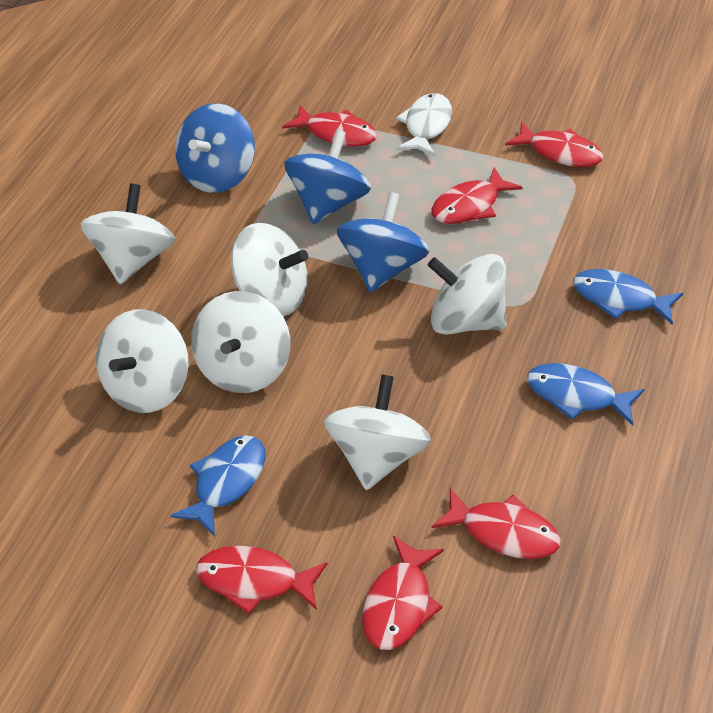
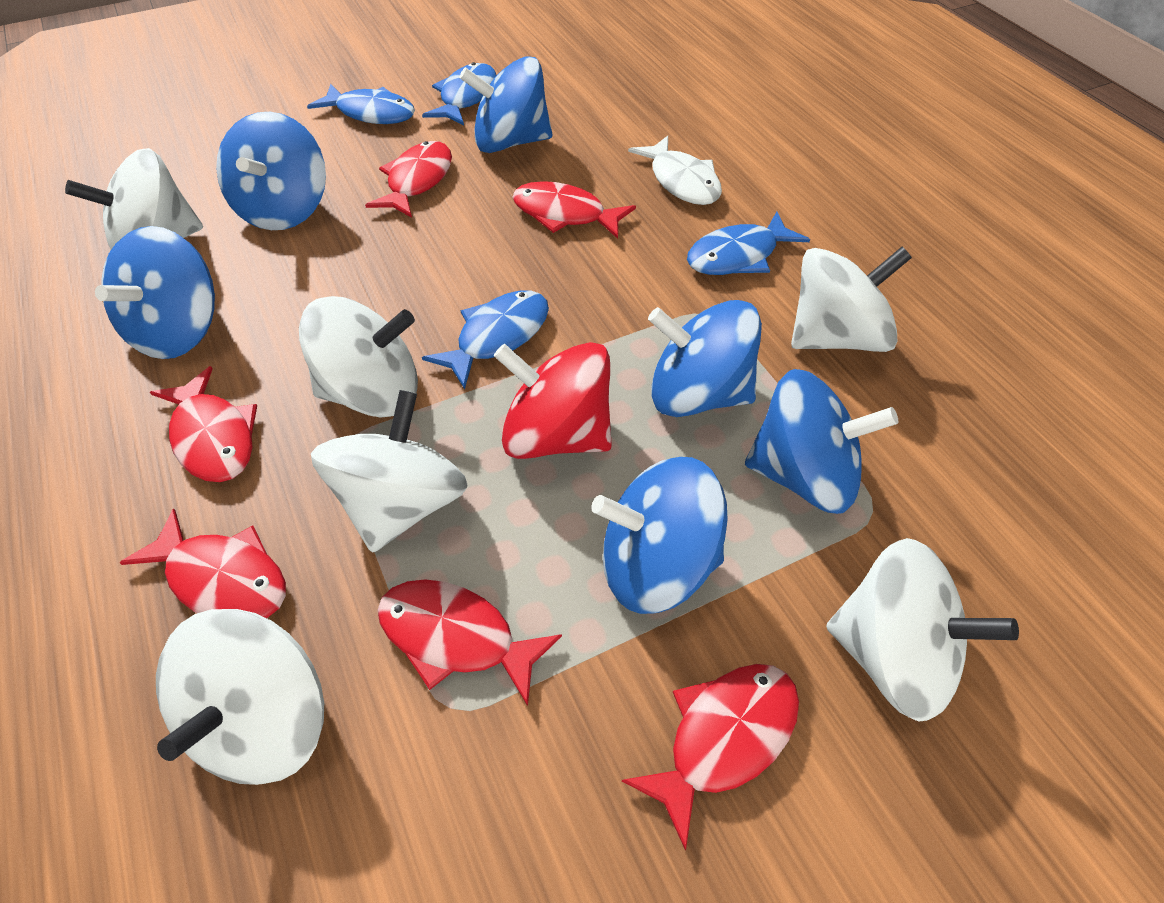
blue fish: 3 -> 4
blue spinning top: 3 -> 6
red spinning top: 0 -> 1

